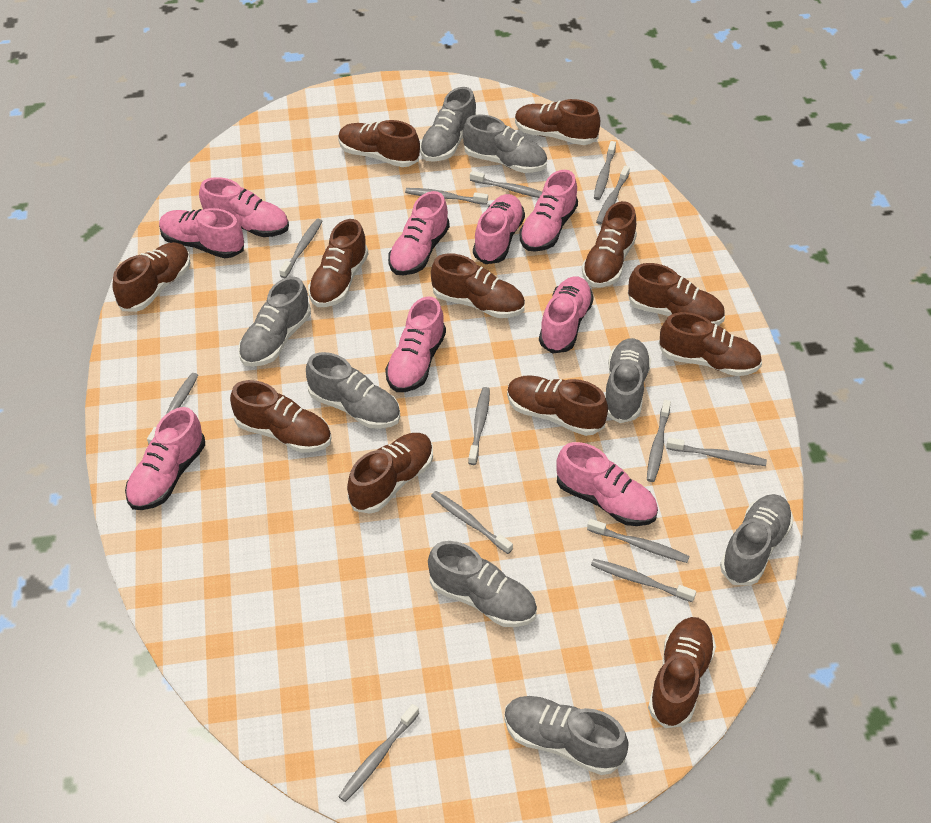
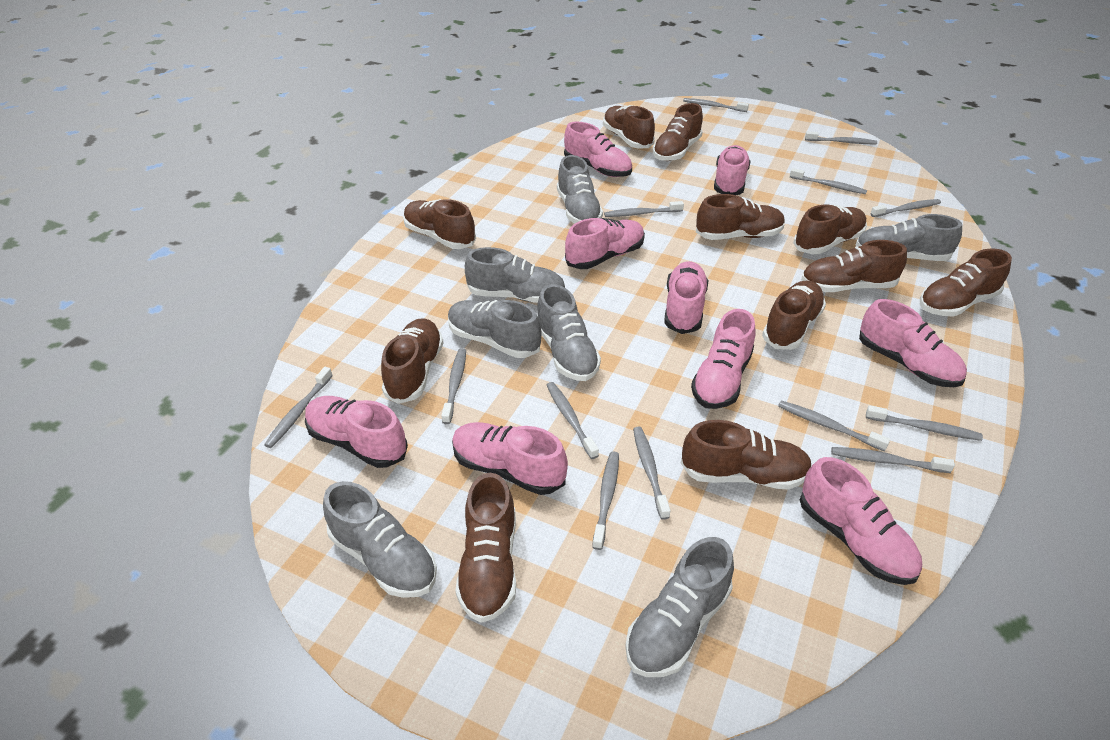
brown shoe: 12 -> 11
grey shoe: 8 -> 7

